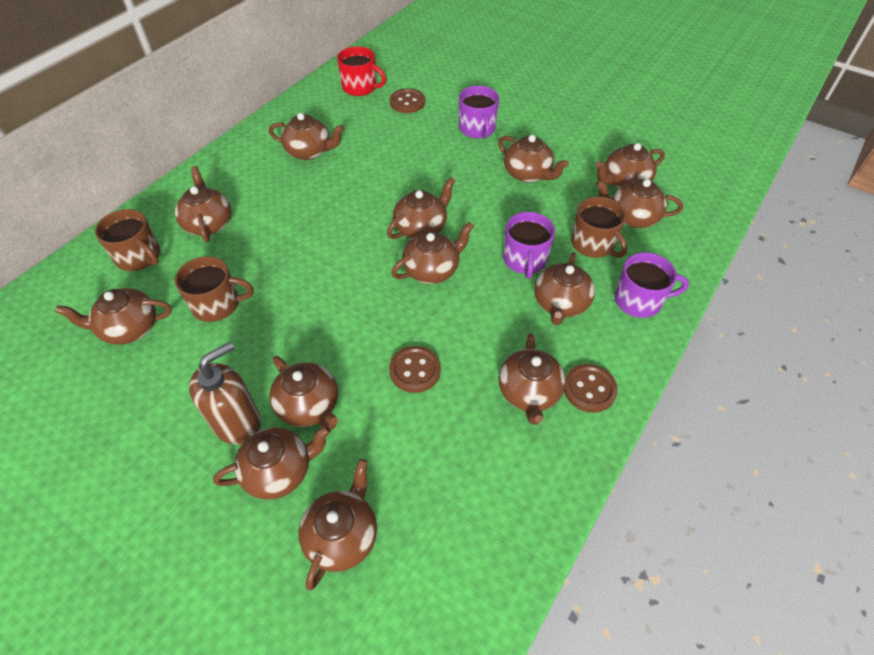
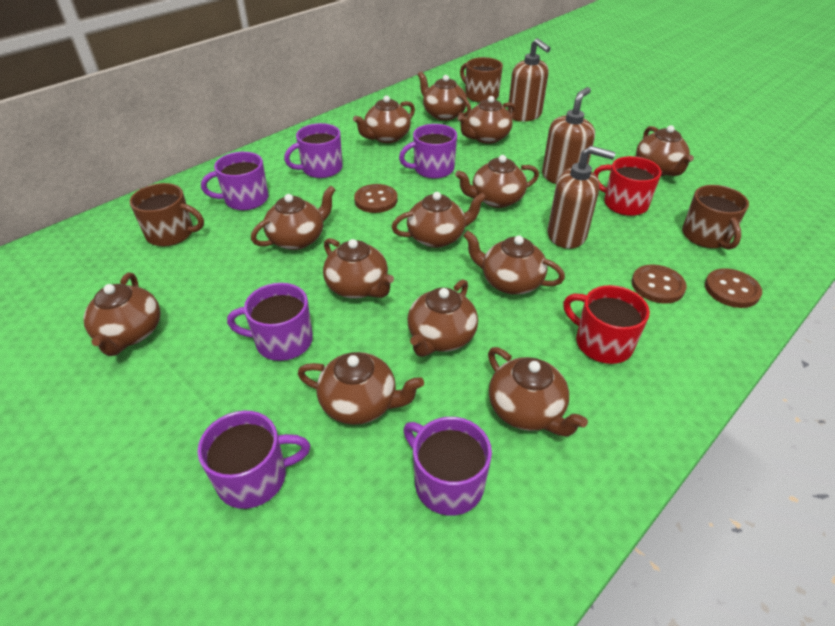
brown soap dispenser: 1 -> 3
purple mug: 3 -> 6
red mug: 1 -> 2

